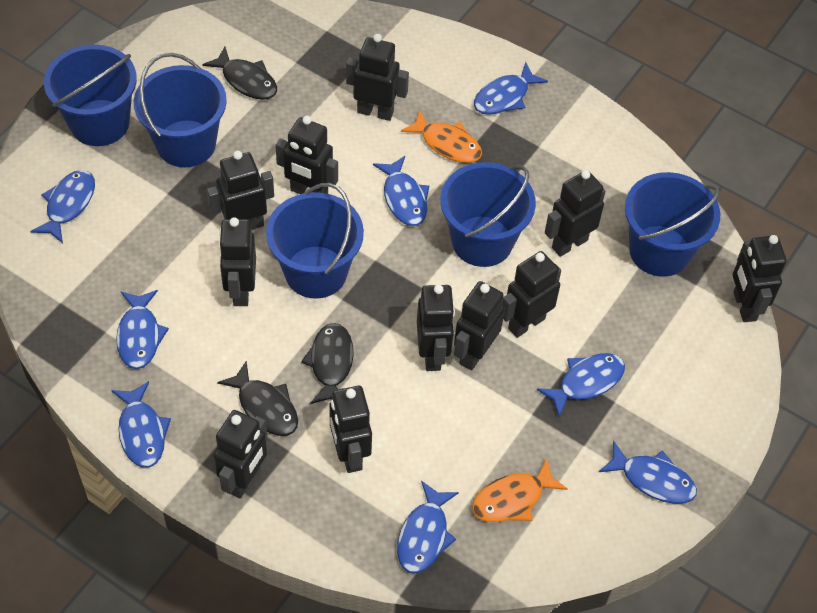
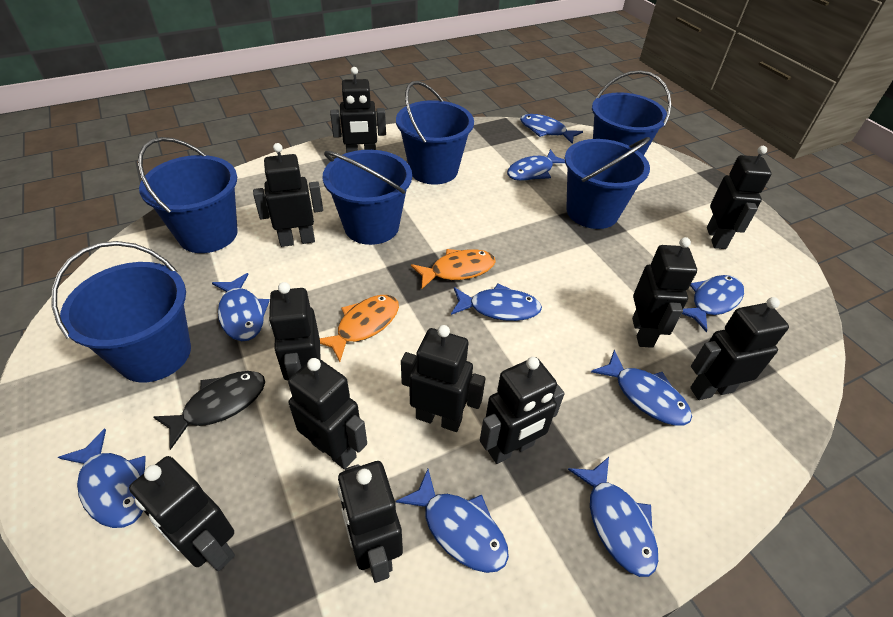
black fish: 3 -> 1
blue bucket: 5 -> 6
blue fish: 8 -> 9

